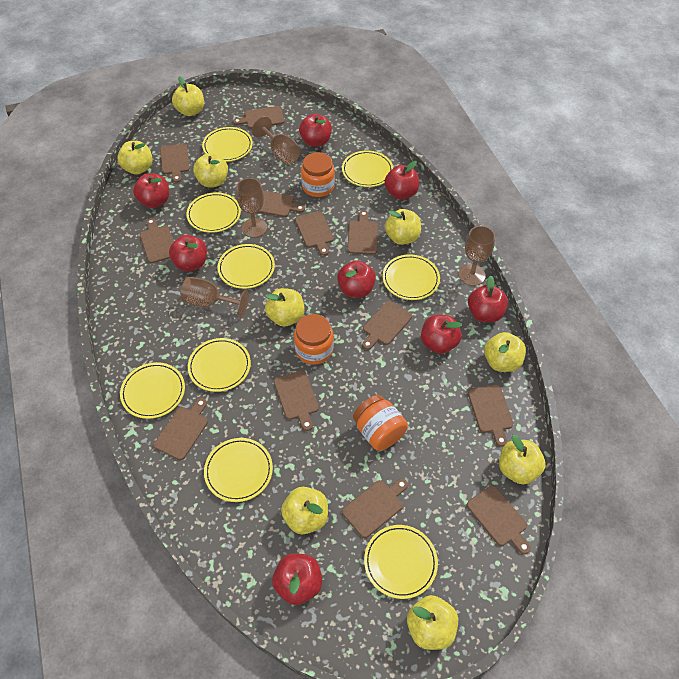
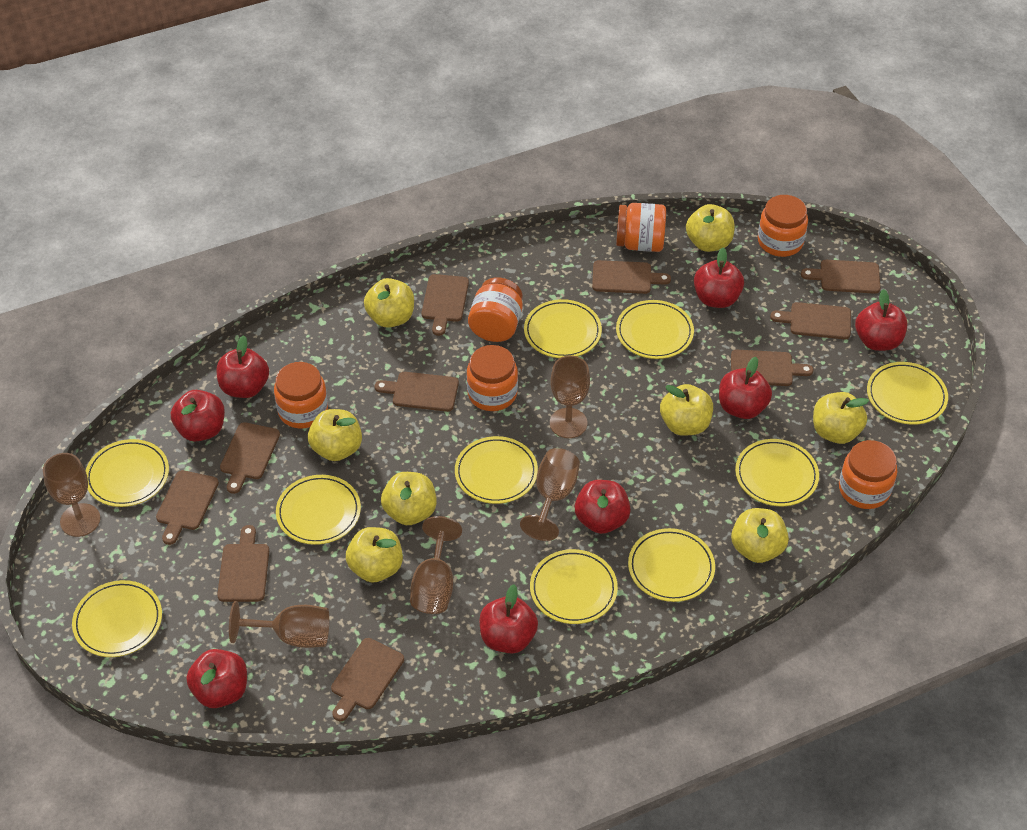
brown cutting board: 12 -> 10
brown goblet: 4 -> 5
orange jar: 3 -> 6
yellow apple: 9 -> 8
yellow plate: 9 -> 10

